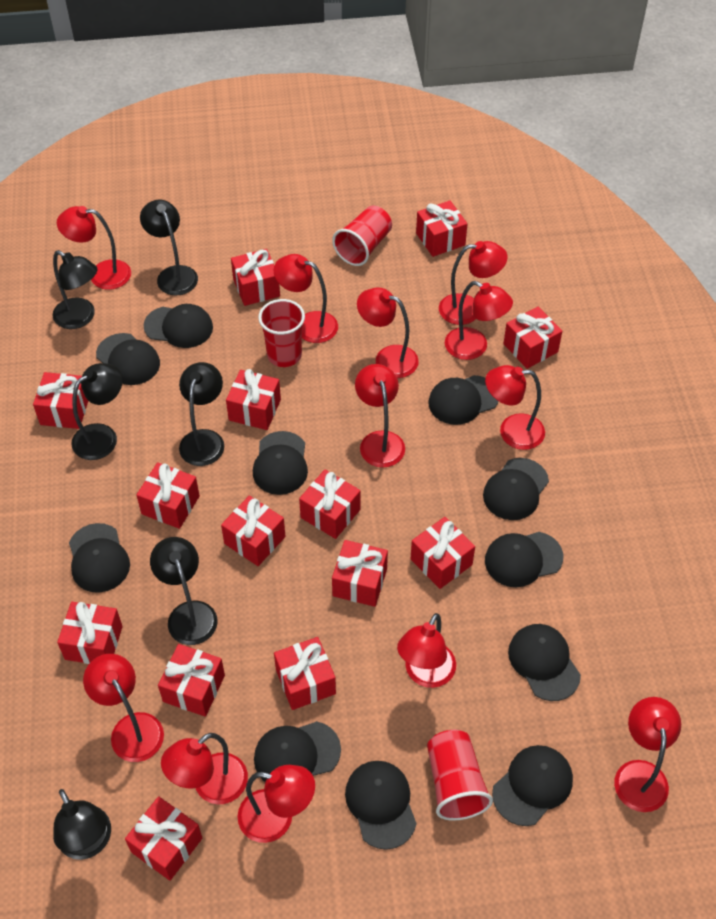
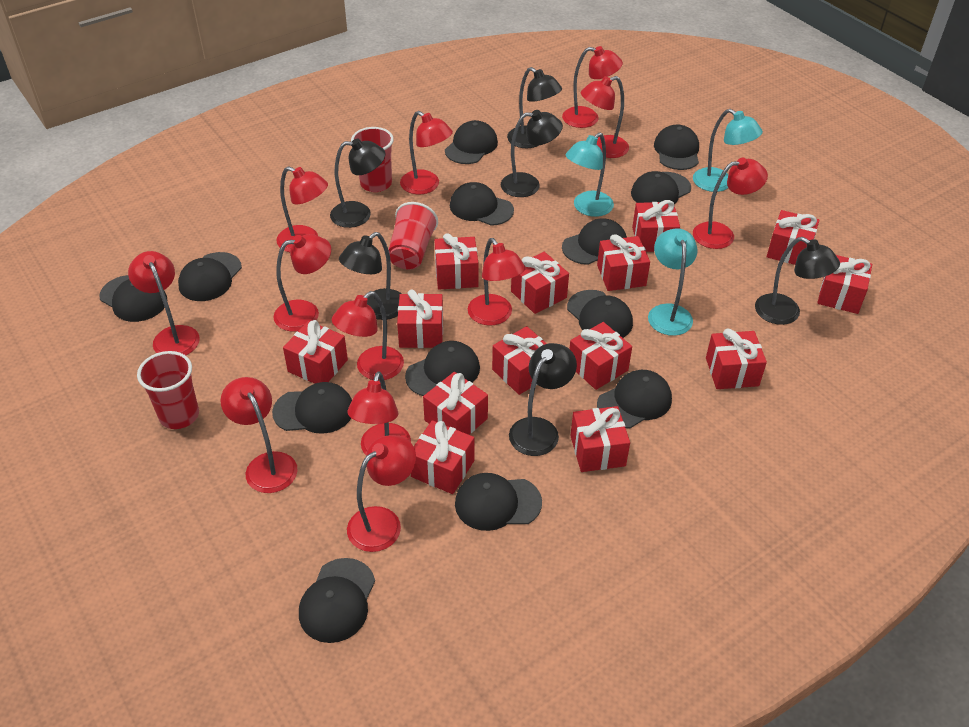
black cap: 11 -> 13
turquoise lamp: 0 -> 3

